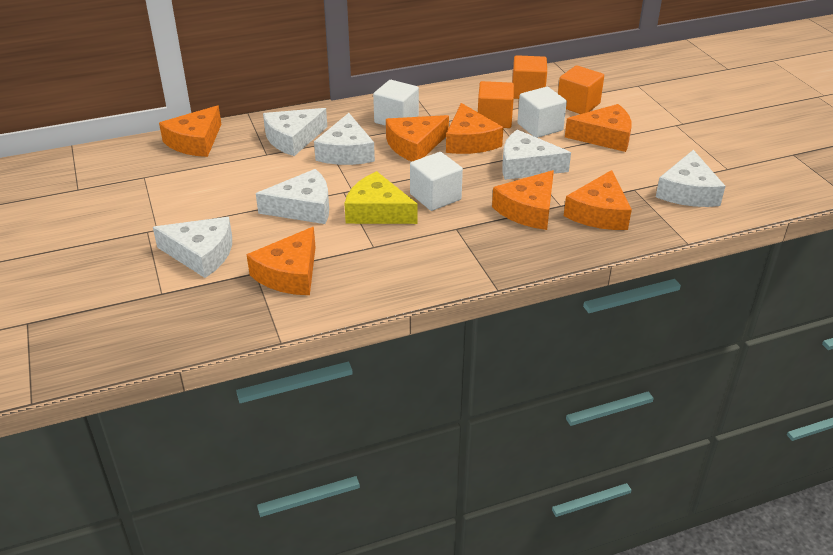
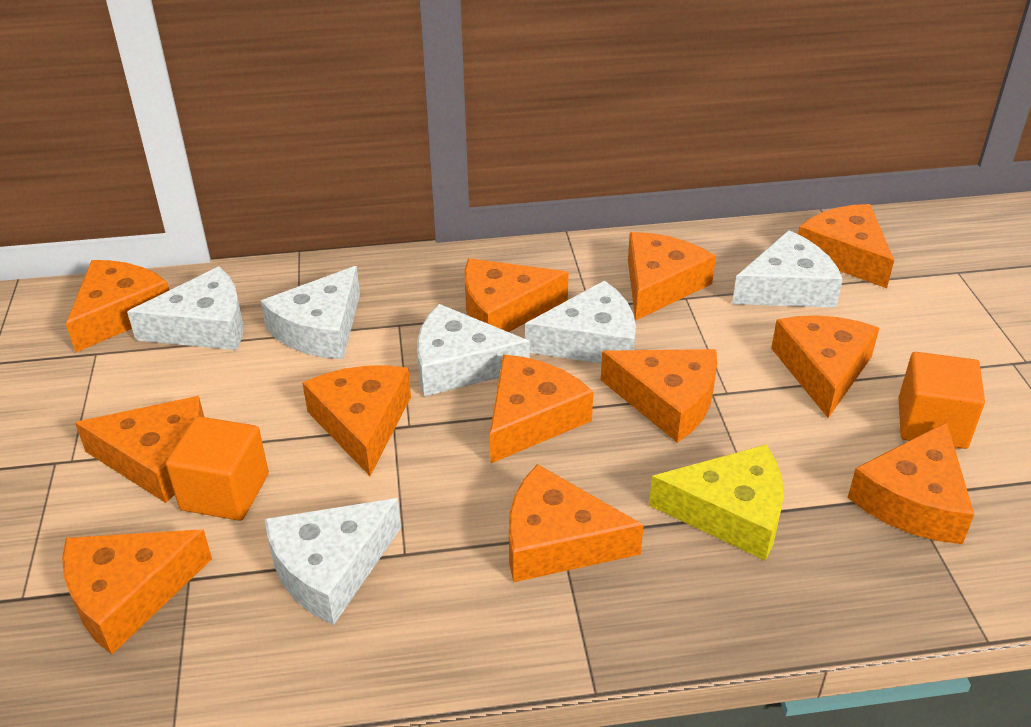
orange cheese: 7 -> 12
orange cube: 3 -> 2
white cube: 3 -> 0

